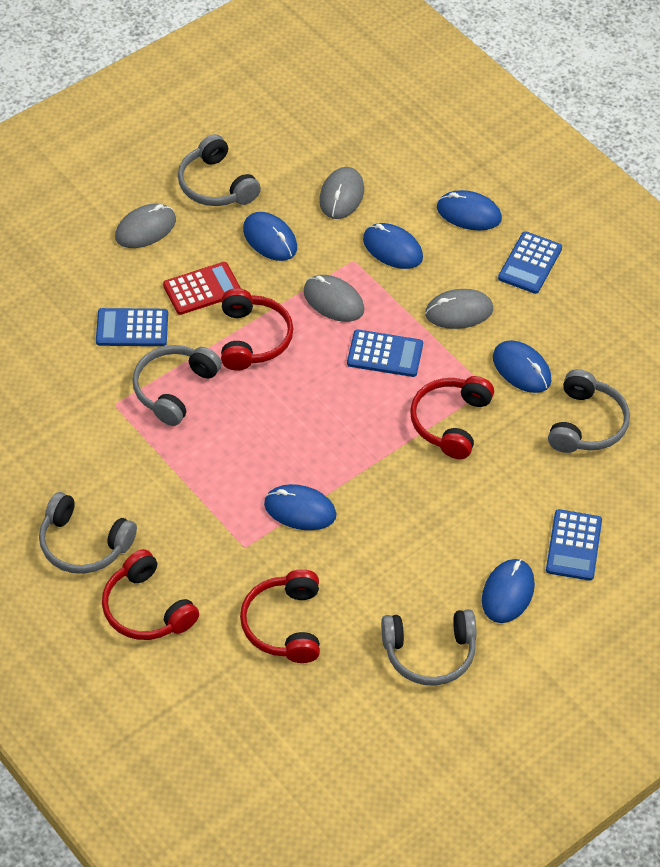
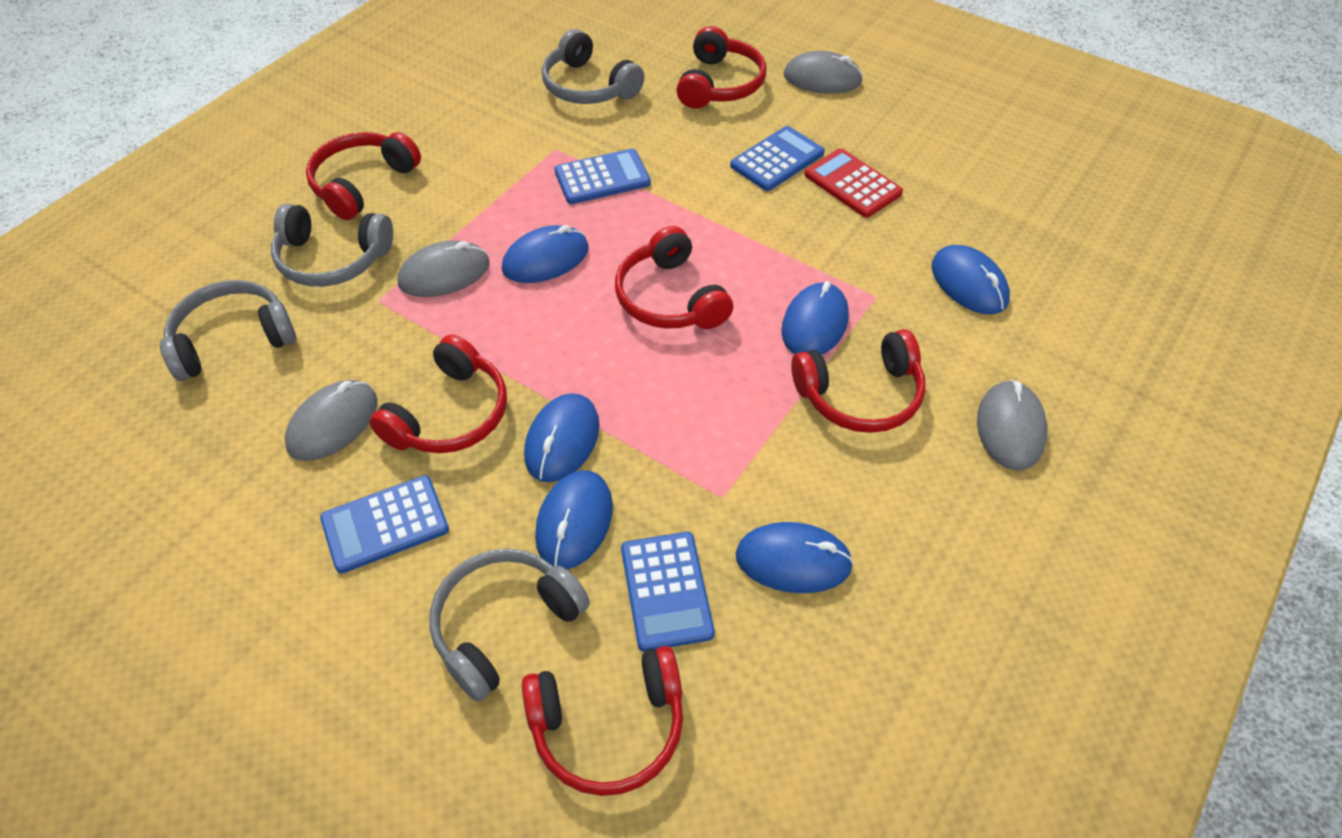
grey headphones: 5 -> 4
red headphones: 4 -> 6

